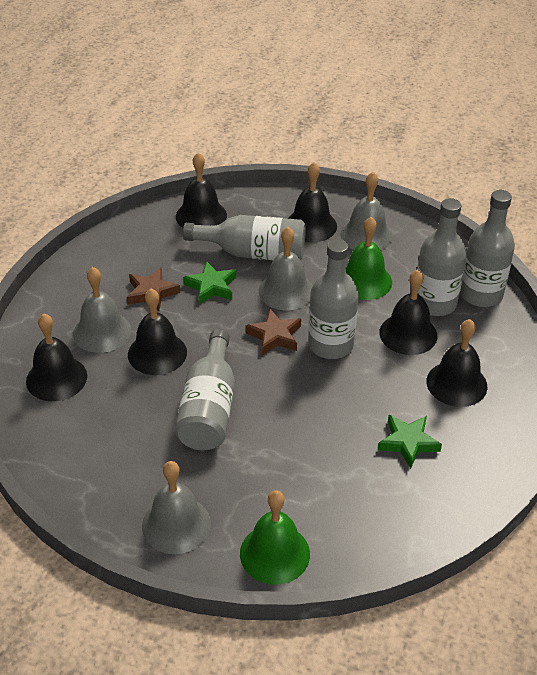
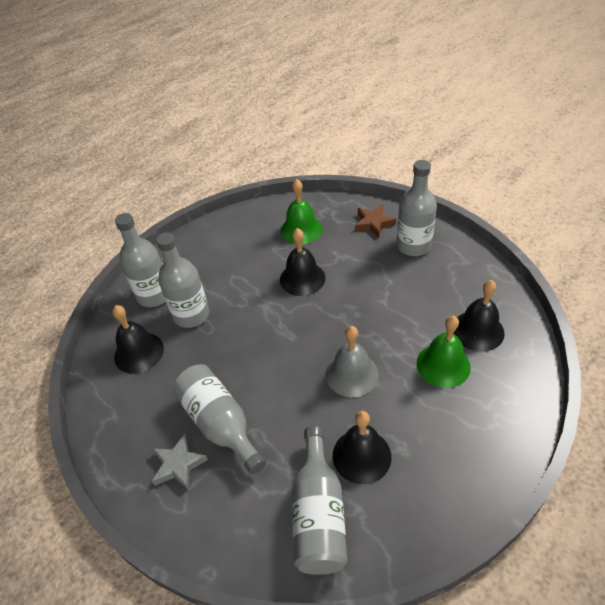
black bell: 6 -> 4
brown star: 2 -> 1
green star: 2 -> 0
grey bell: 4 -> 1
grey star: 0 -> 1

